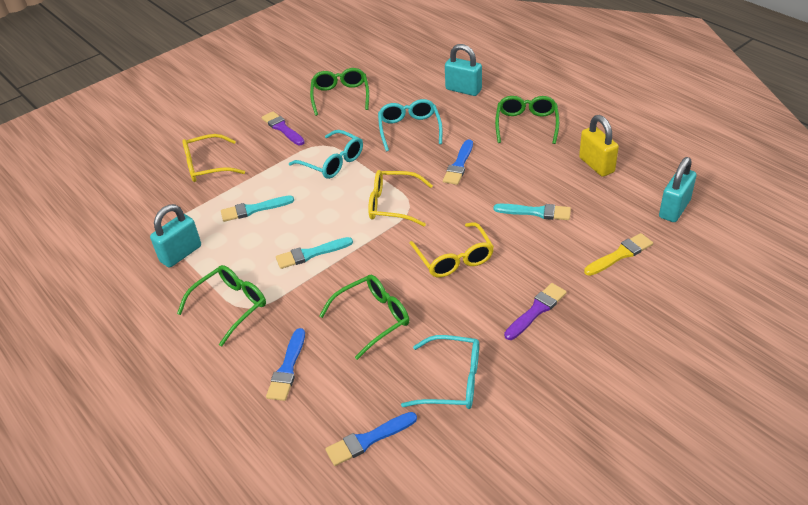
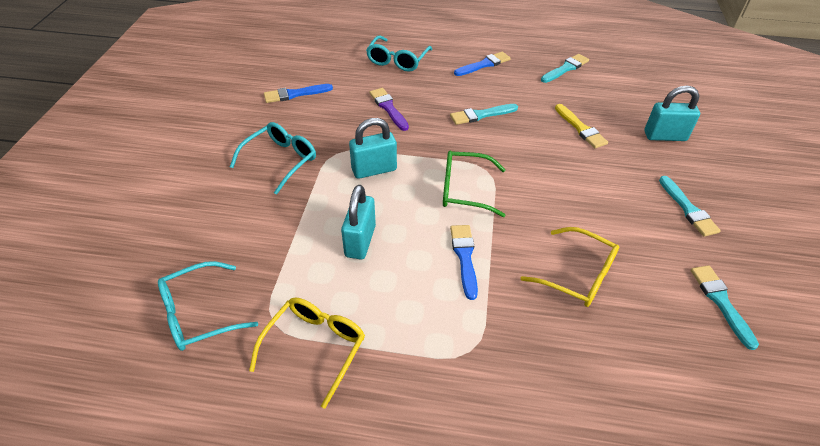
green glasses: 4 -> 1
purple brush: 2 -> 1
turquoise brush: 3 -> 4
yellow glasses: 3 -> 2
yellow padlock: 1 -> 0

